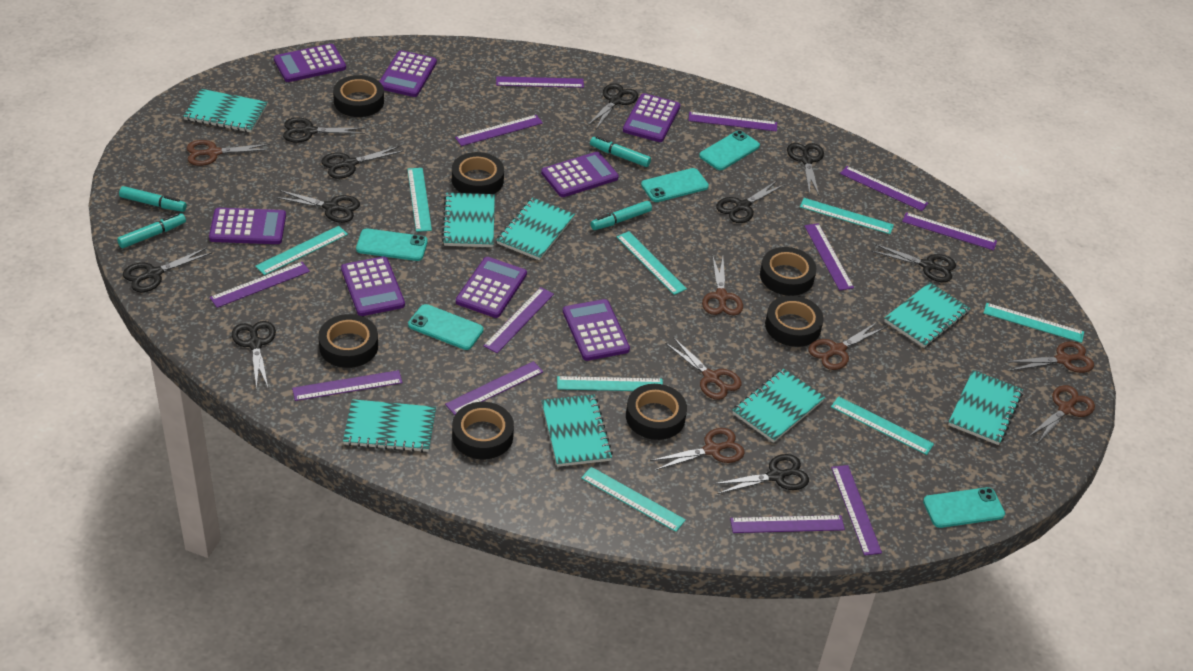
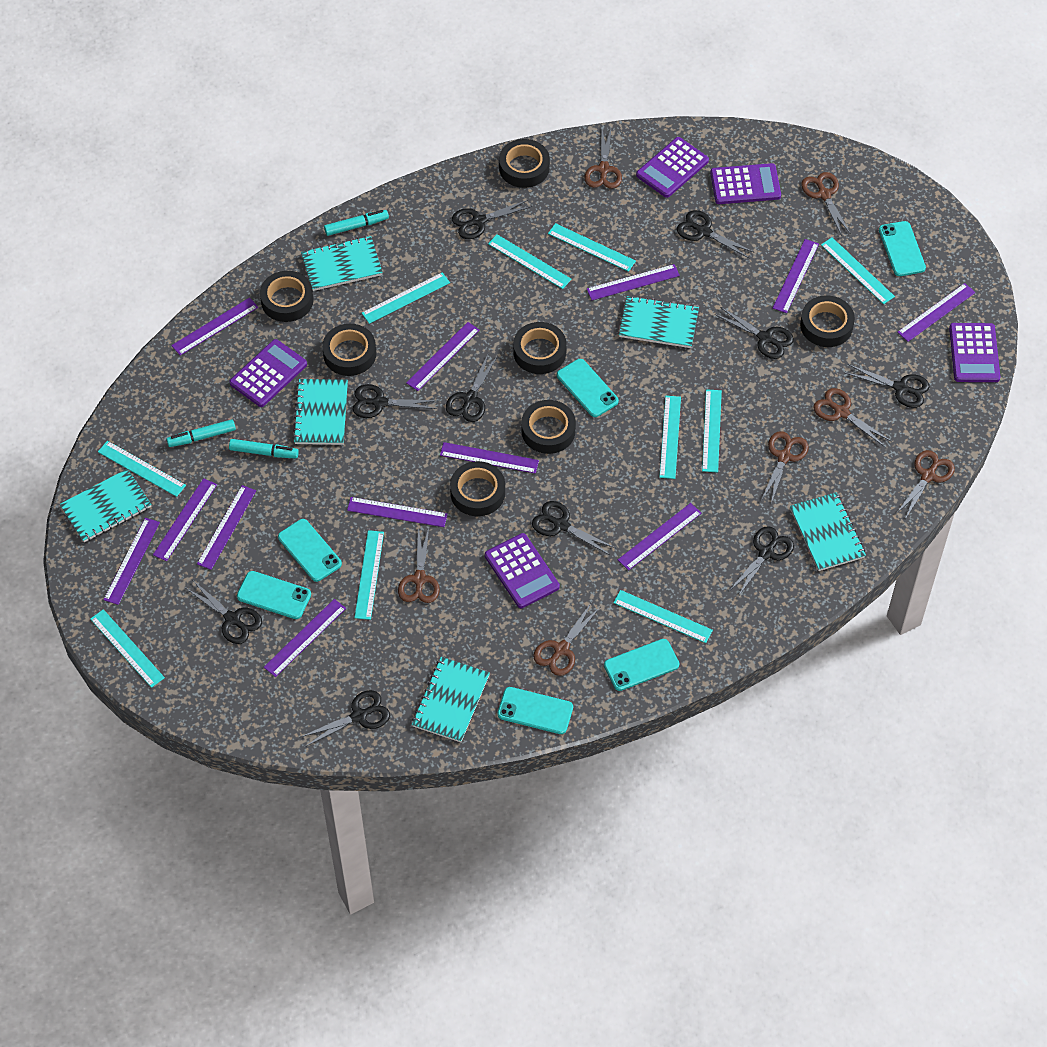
purple calculator: 8 -> 5
turquoise marker: 4 -> 3
turquoise notebook: 8 -> 6
turquoise phone: 5 -> 6
turquoise ruler: 8 -> 10

